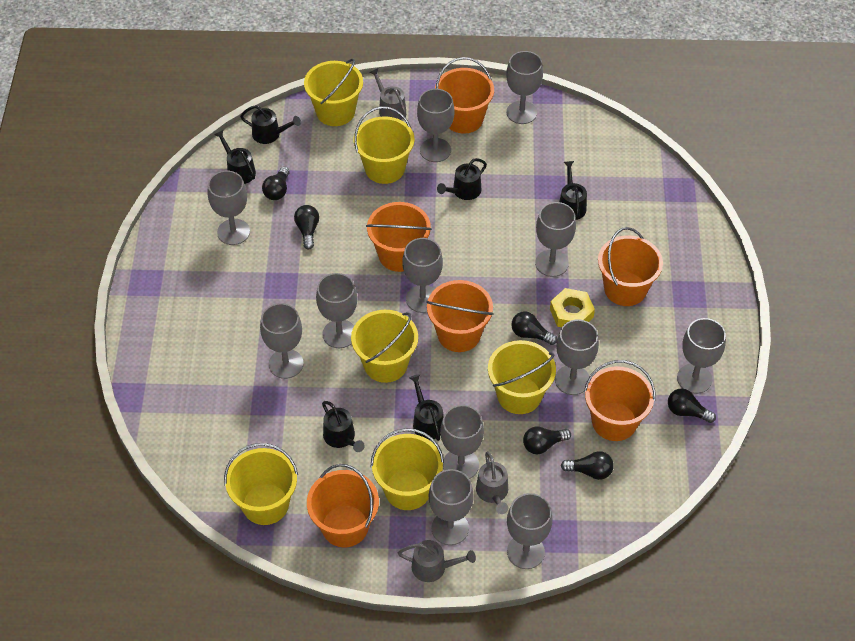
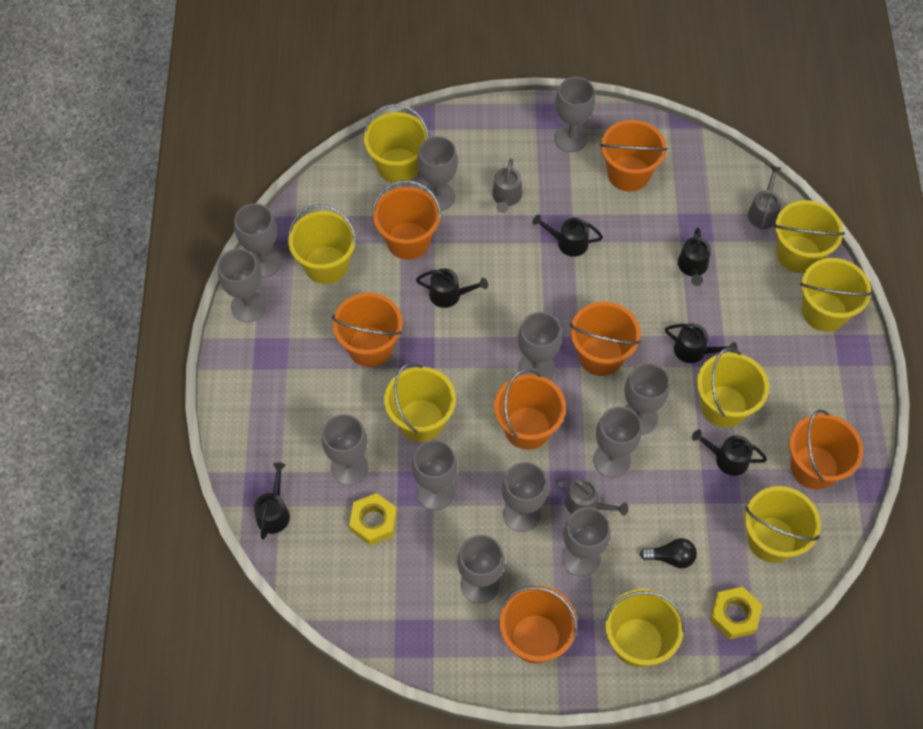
black light bulb: 6 -> 1
orange bucket: 6 -> 7
yellow bucket: 6 -> 8
yellow nut: 1 -> 2

